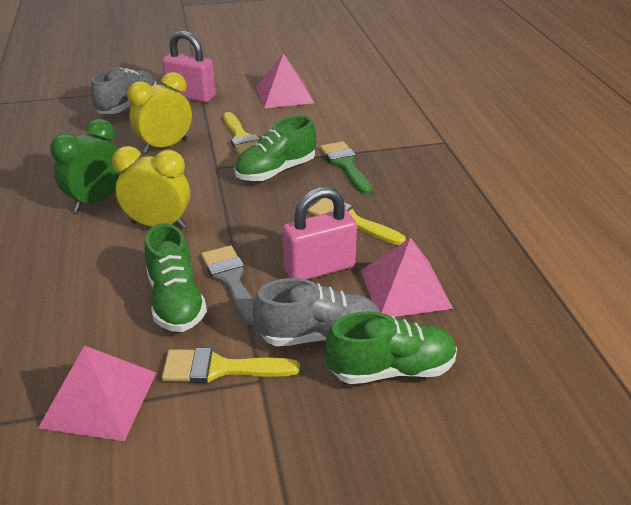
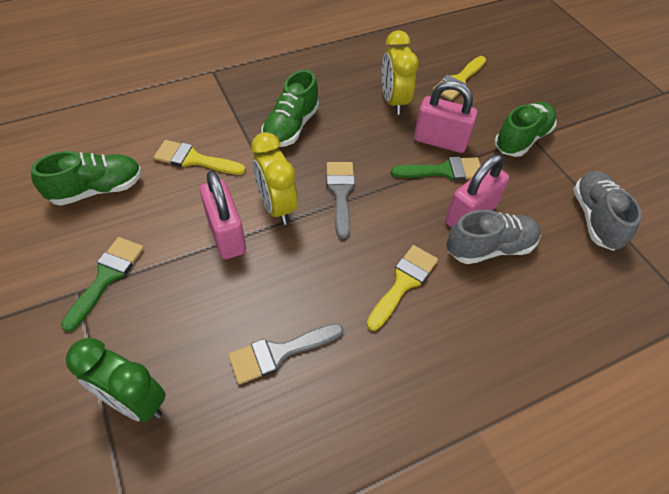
green brush: 1 -> 2
grey brush: 1 -> 2
pink padlock: 2 -> 3
pink pyramid: 3 -> 0

